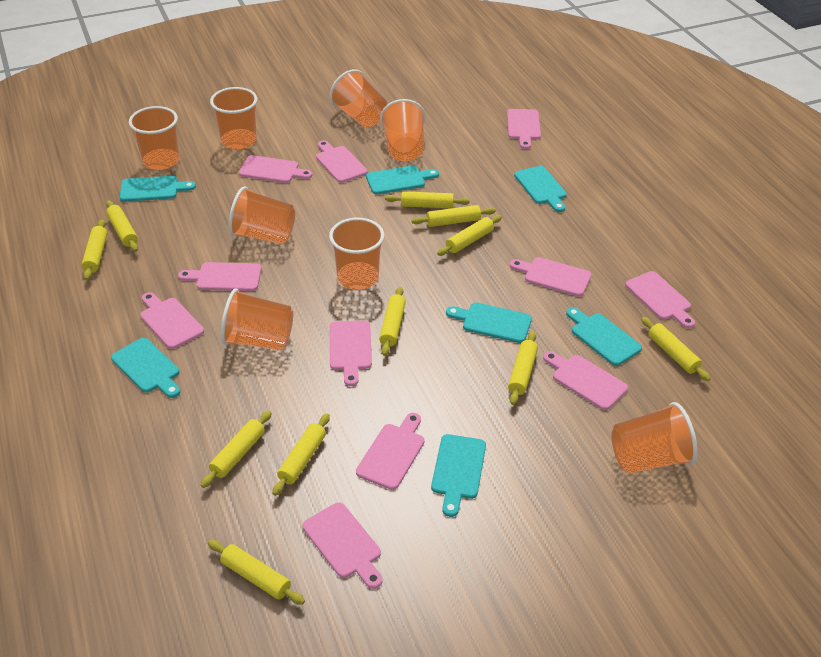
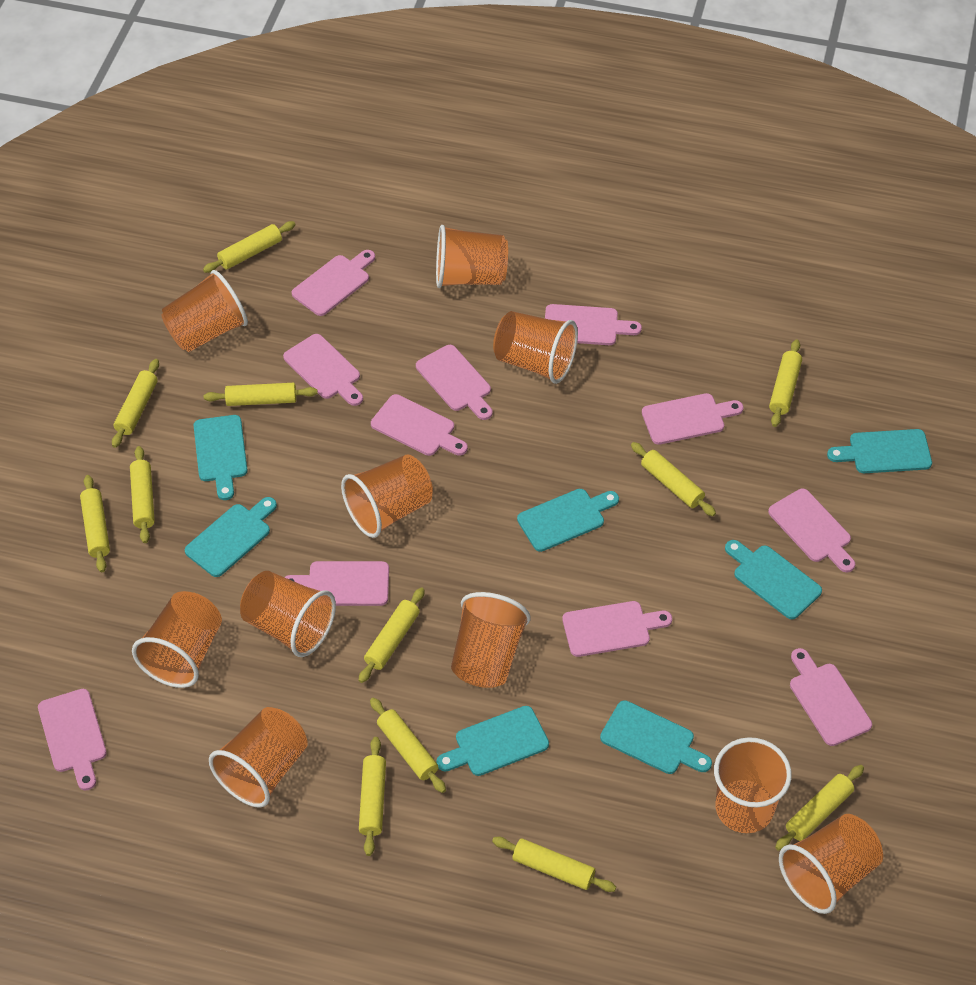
orange cup: 8 -> 10
yellow rolling pin: 11 -> 12

